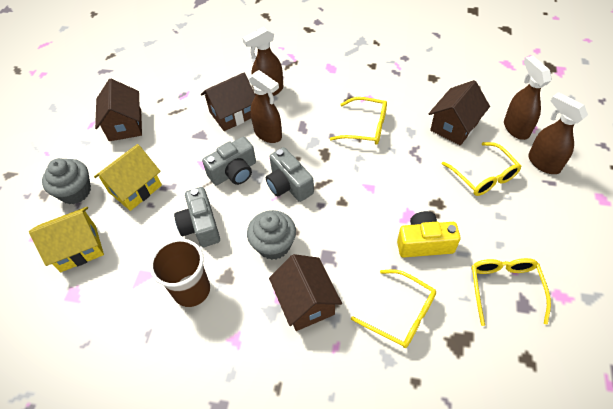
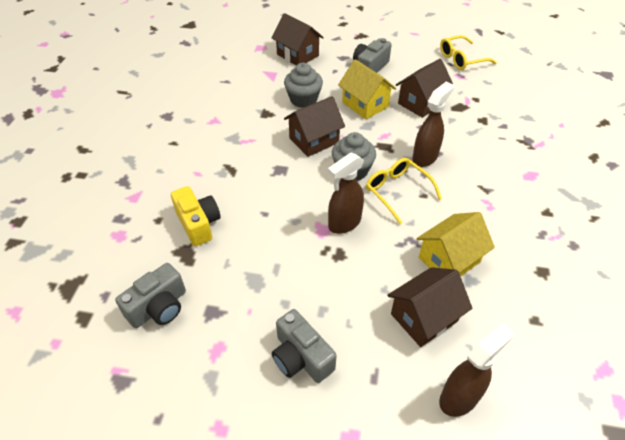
brown cup: 1 -> 0
brown spray bottle: 4 -> 3
yellow glasses: 4 -> 2

